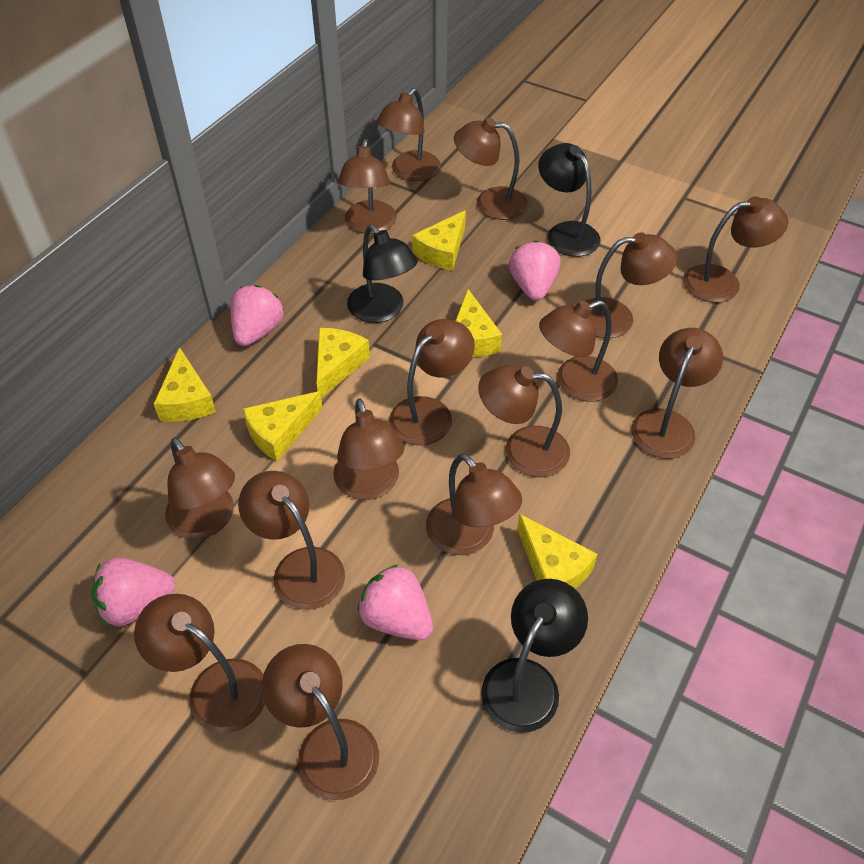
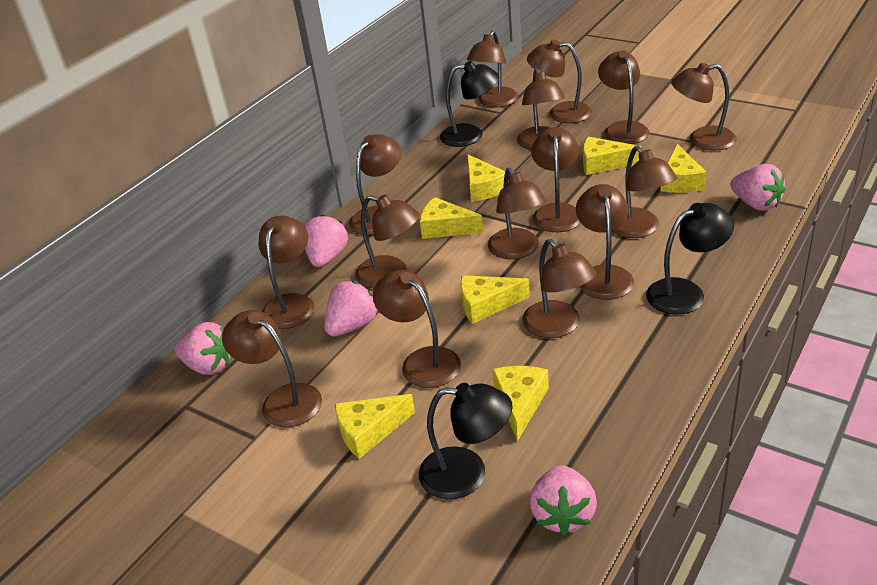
pink strawberry: 4 -> 5
yellow cheese: 6 -> 7

